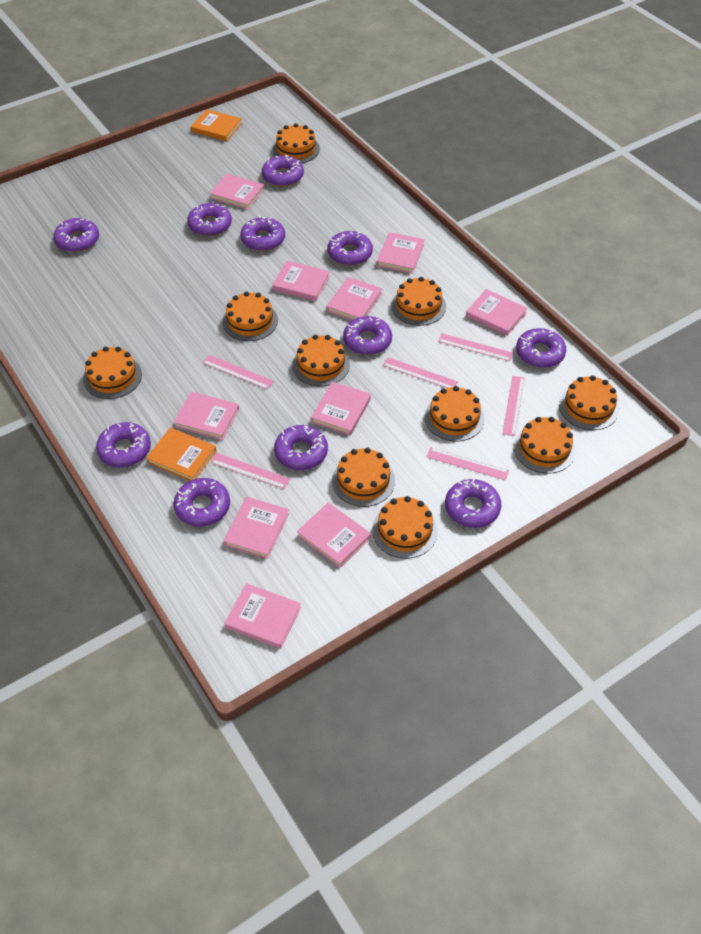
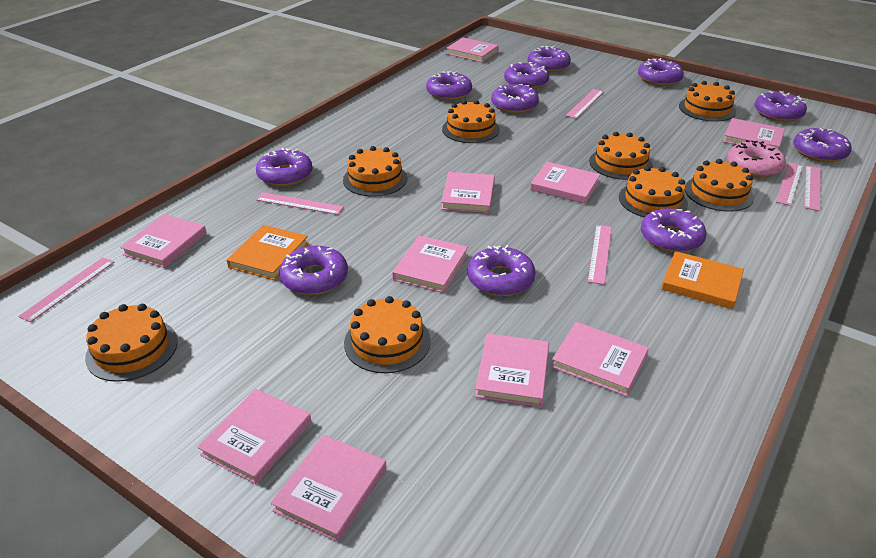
orange cake: 10 -> 8
pink donut: 0 -> 1

